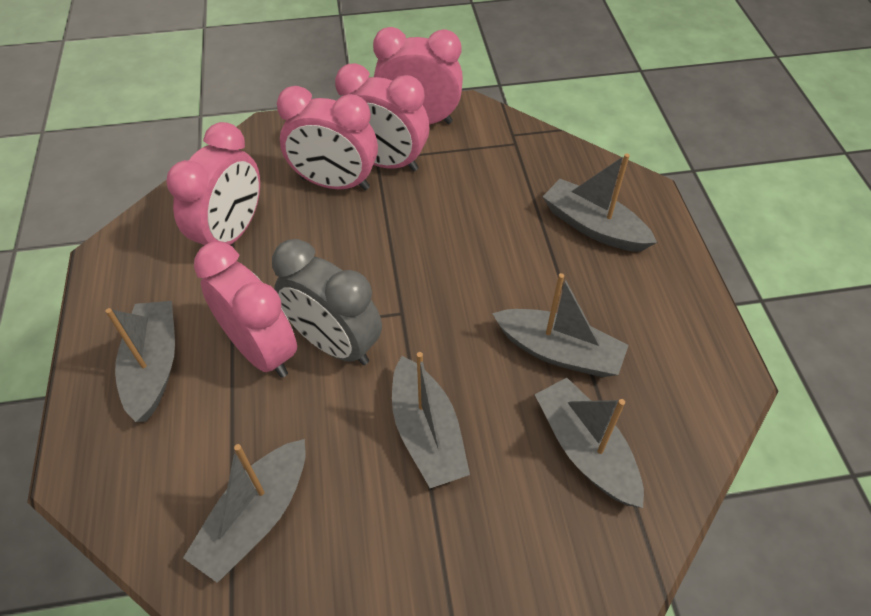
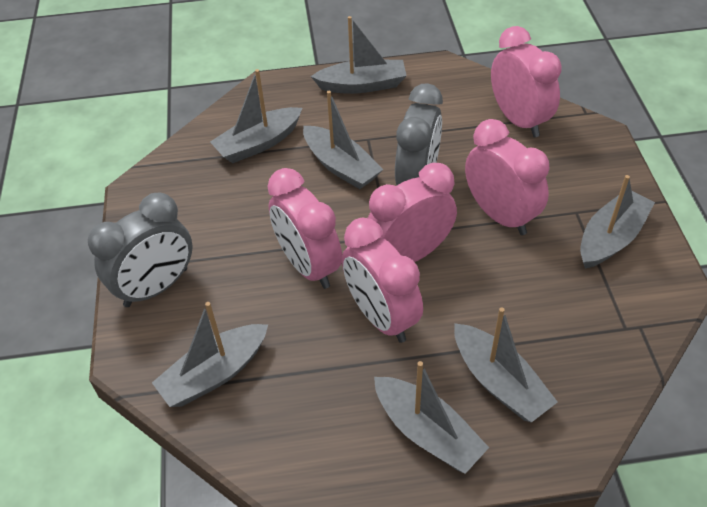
grey boat: 6 -> 7
grey clock: 1 -> 2

